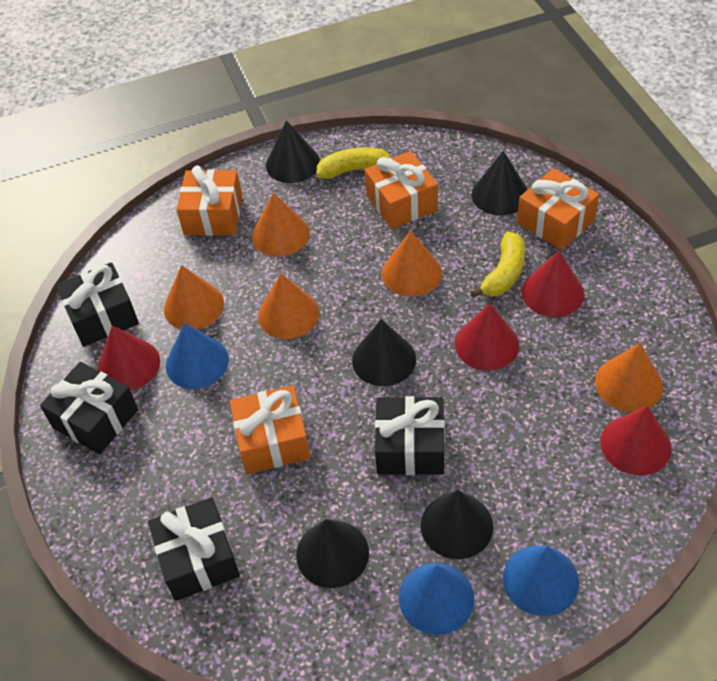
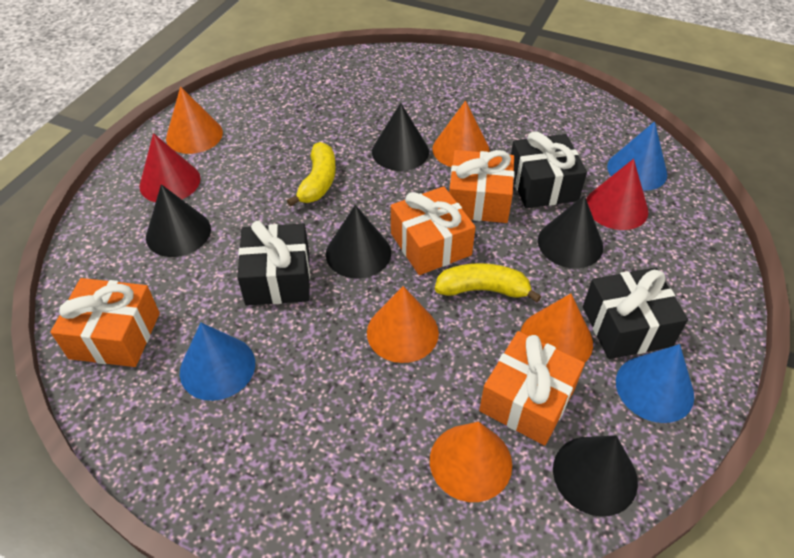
black gift: 4 -> 3
red cone: 4 -> 2

